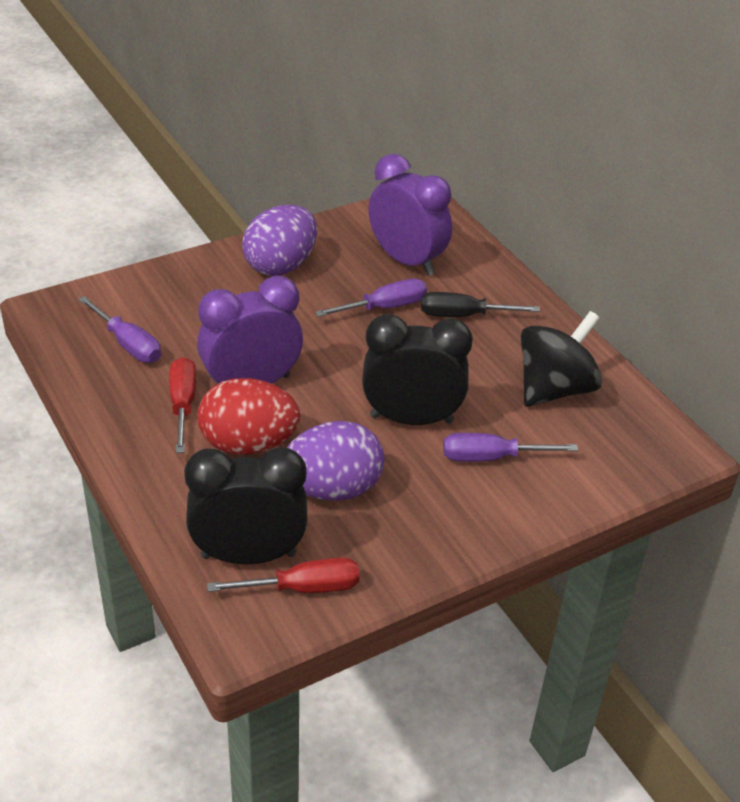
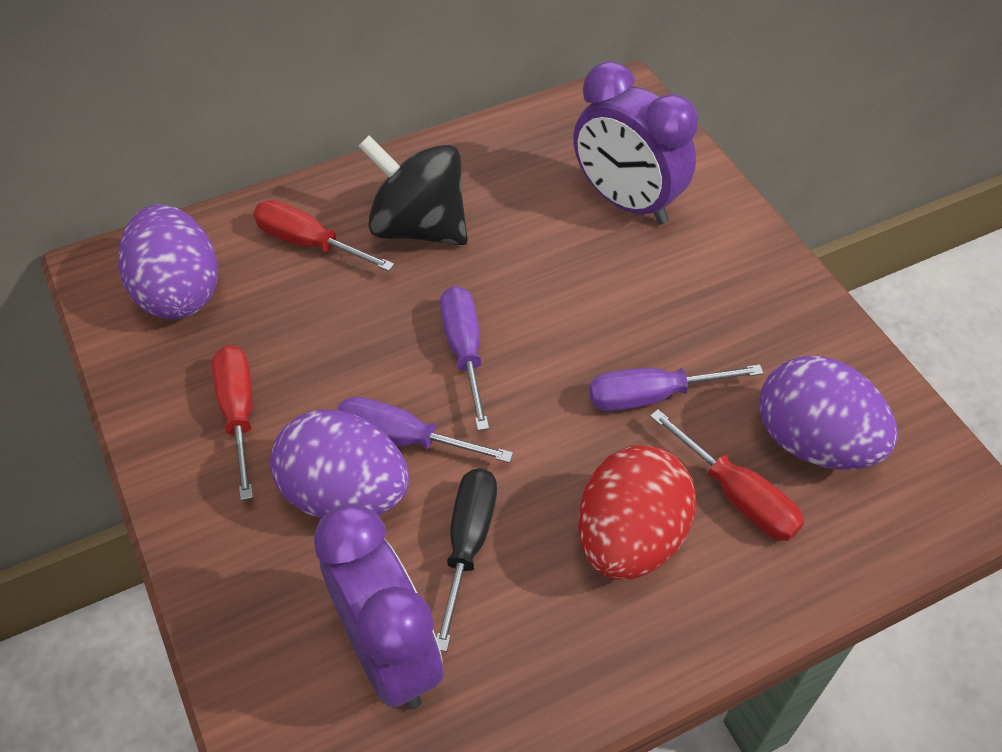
black clock: 2 -> 0
purple egg: 2 -> 3
red screwdriver: 2 -> 3

